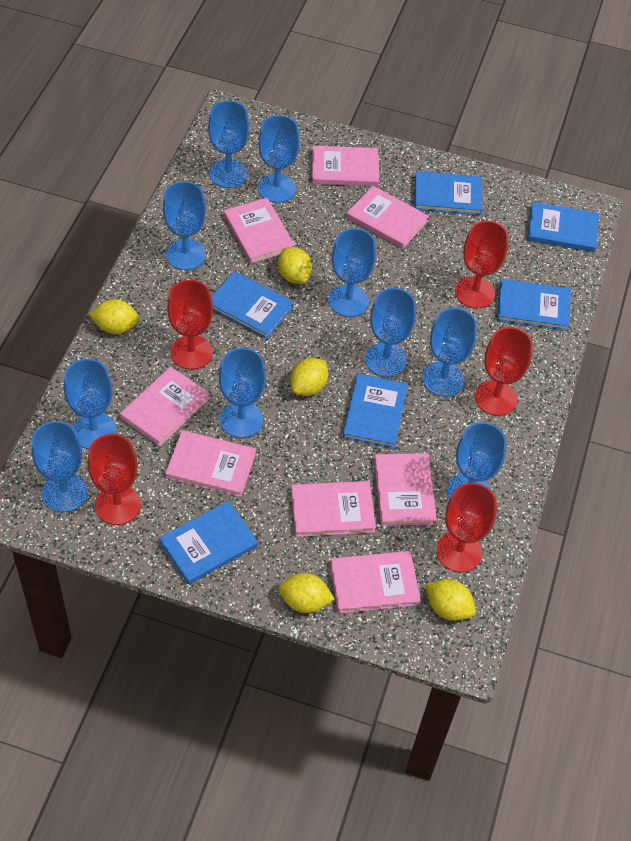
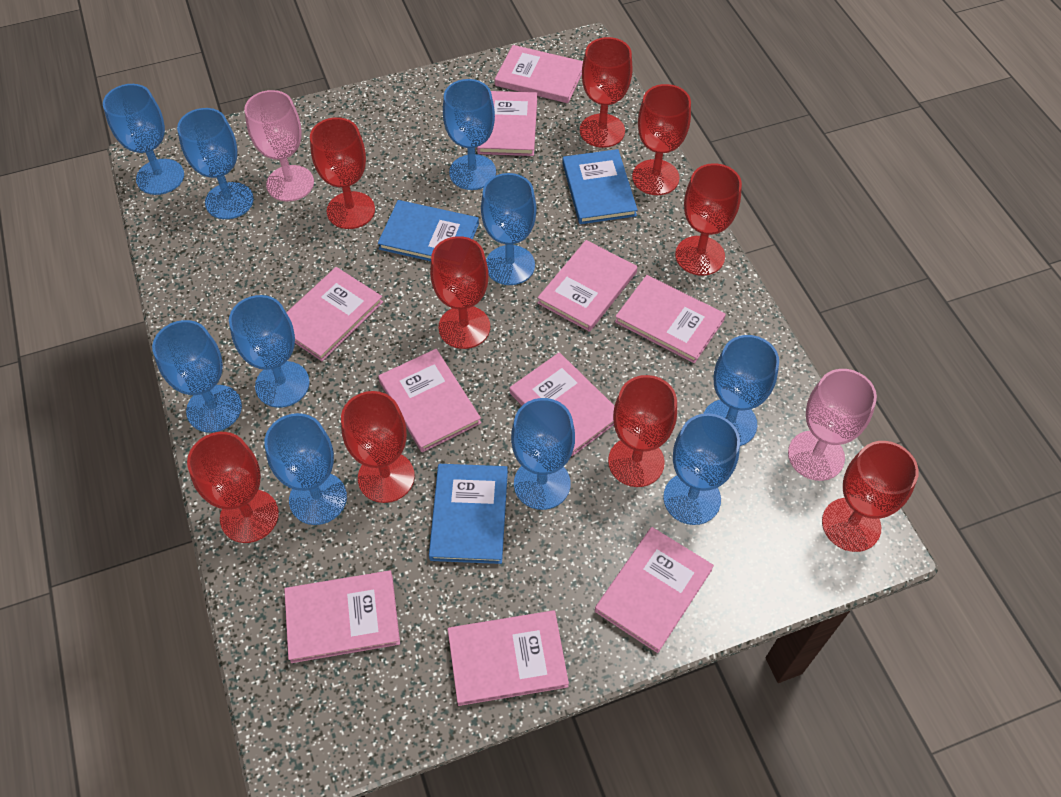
blue book: 6 -> 3
pink book: 8 -> 10
pink goblet: 0 -> 2
red goblet: 5 -> 9
yellow lemon: 5 -> 0

